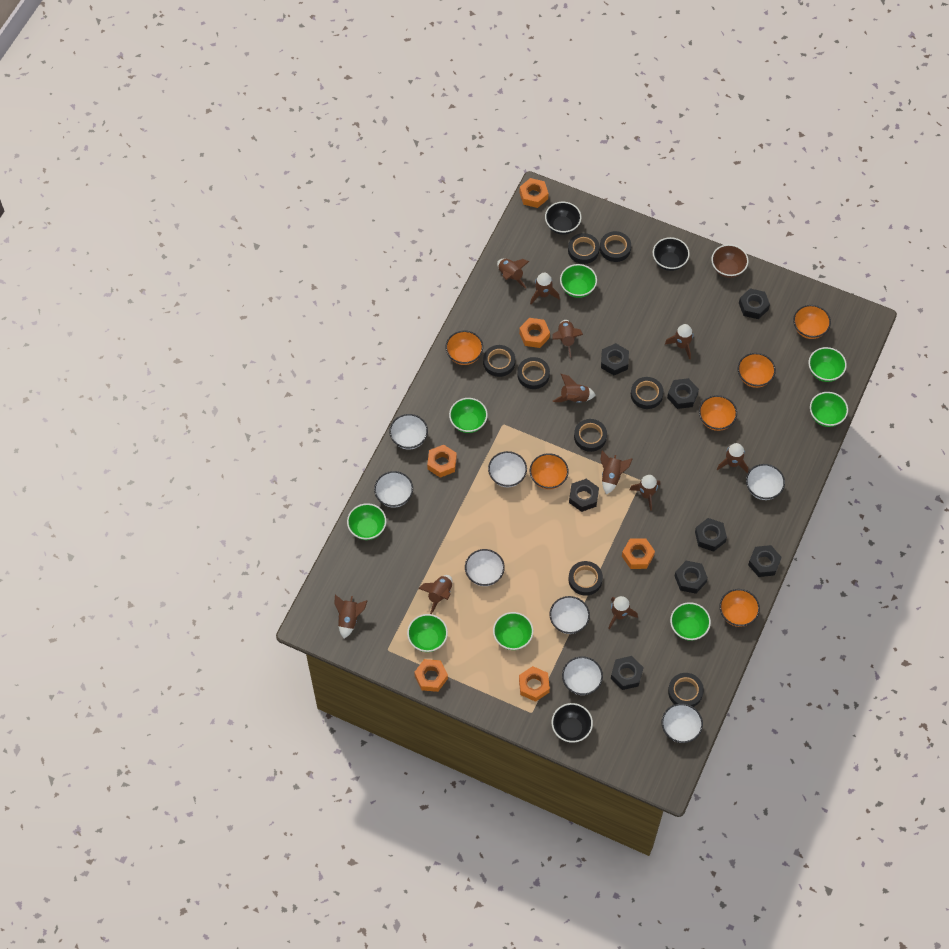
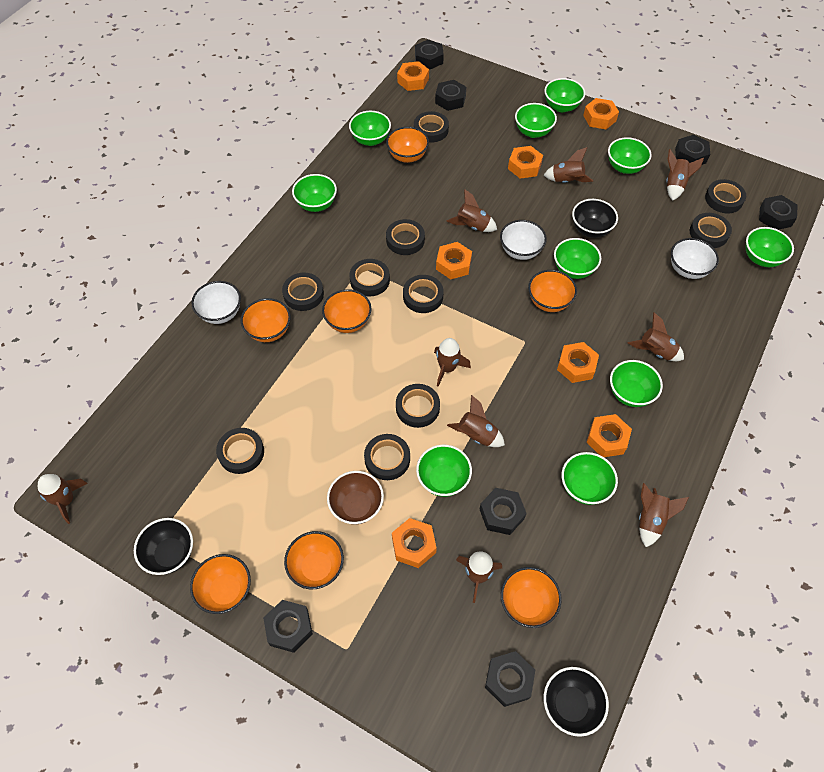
black nut: 8 -> 7
black tape: 8 -> 10
brown rocket: 11 -> 9
green bowl: 8 -> 10
orange bowl: 6 -> 7
orange nut: 6 -> 7
white bowl: 8 -> 3

